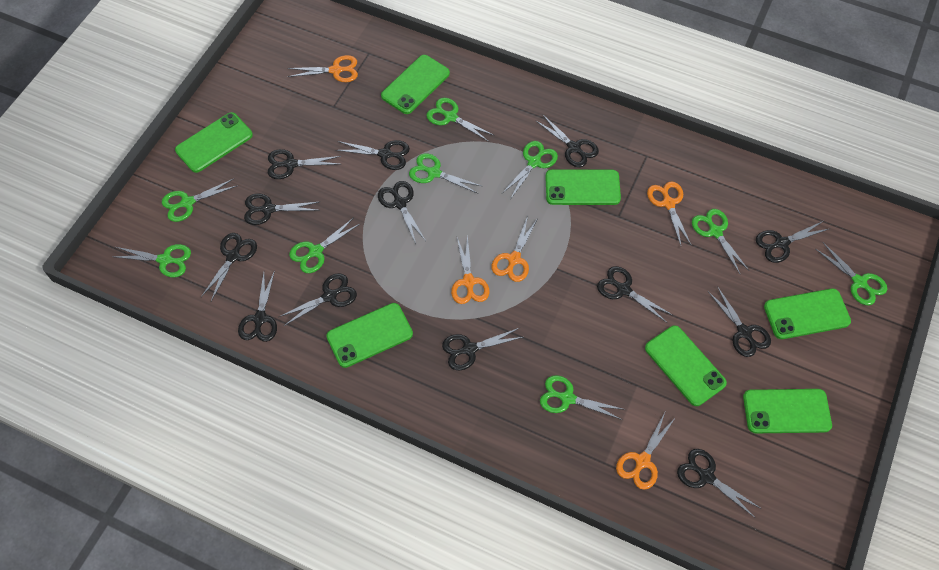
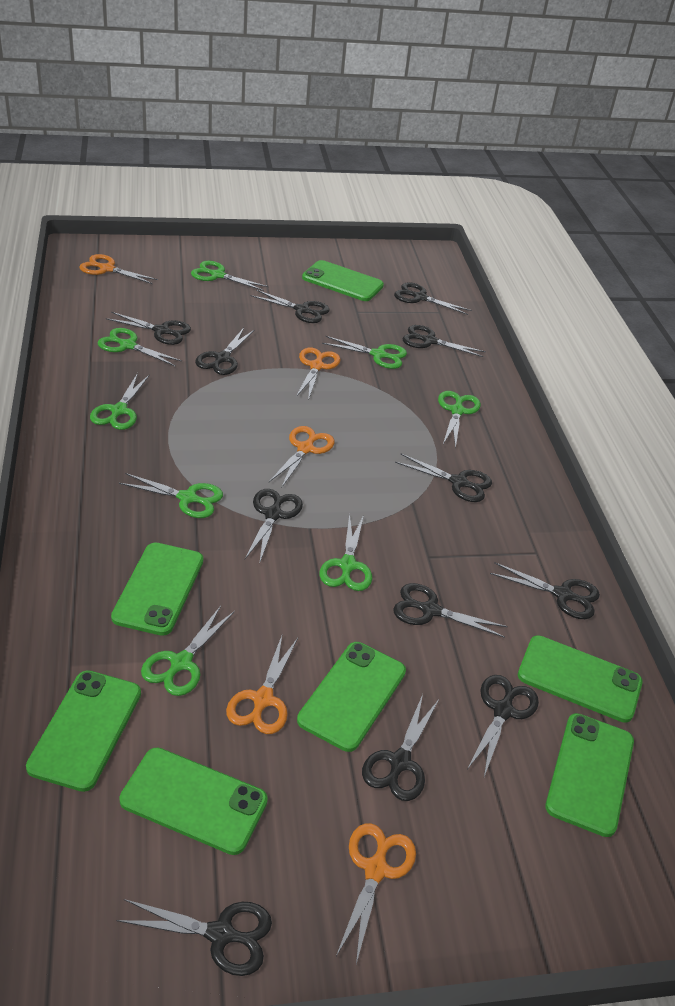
black scissors: 13 -> 12
green scissors: 9 -> 8

